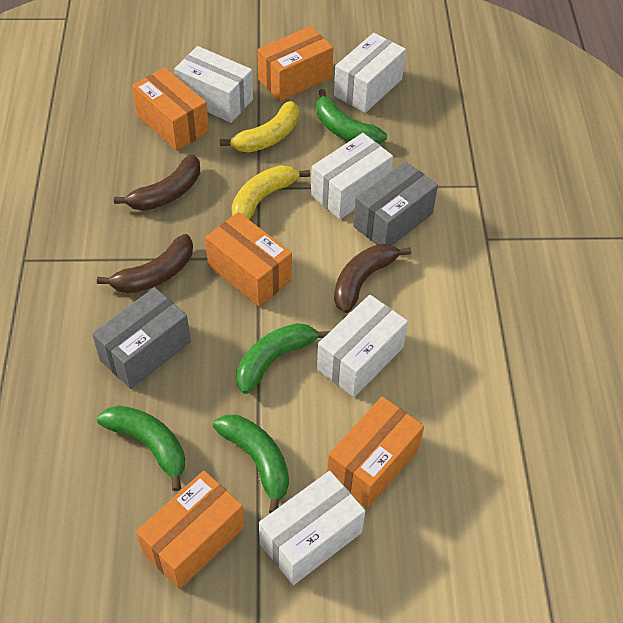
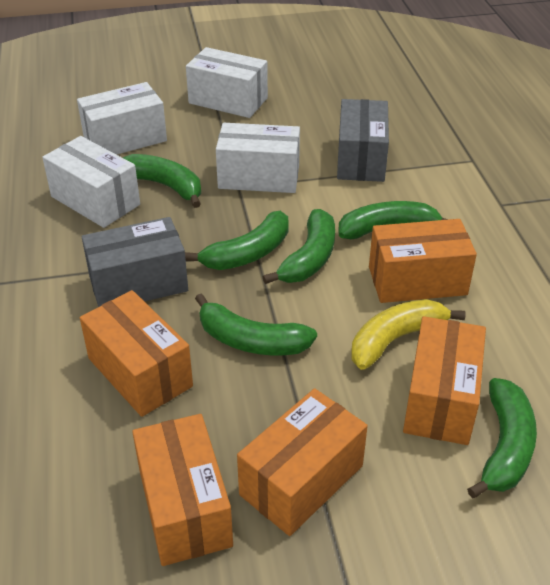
brown banana: 3 -> 0
green banana: 4 -> 6
white box: 5 -> 4
yellow banana: 2 -> 1

